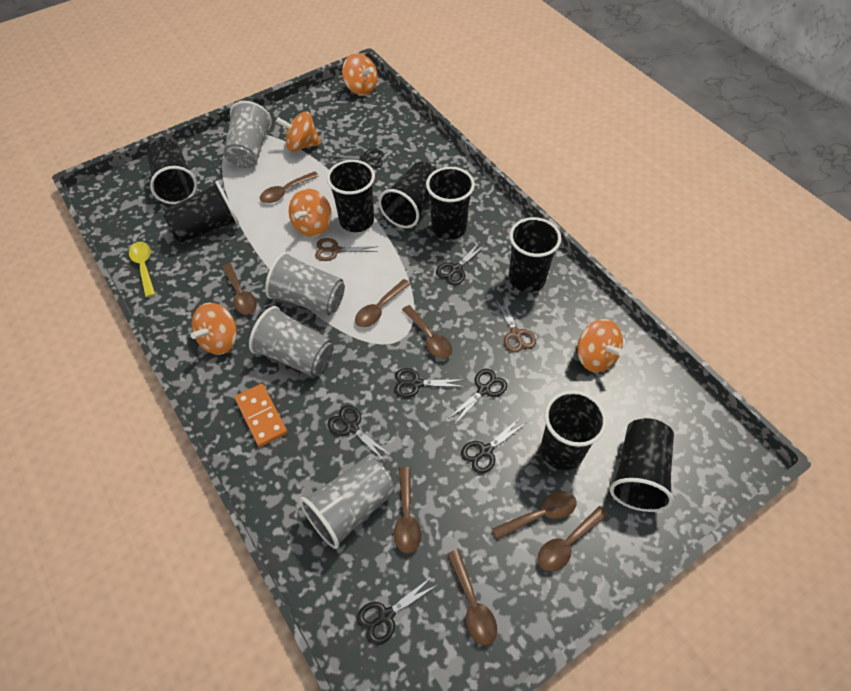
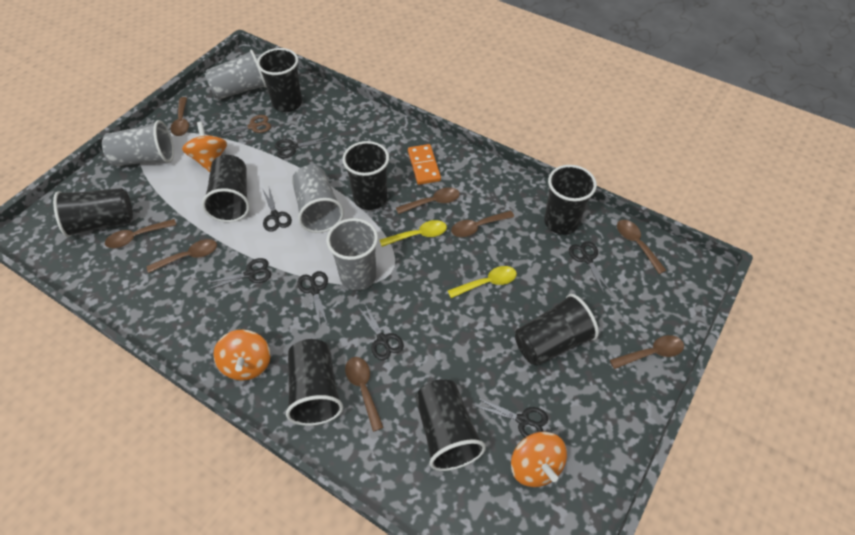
brown scissors: 2 -> 1
orange spinning top: 5 -> 3
yellow spoon: 1 -> 2

